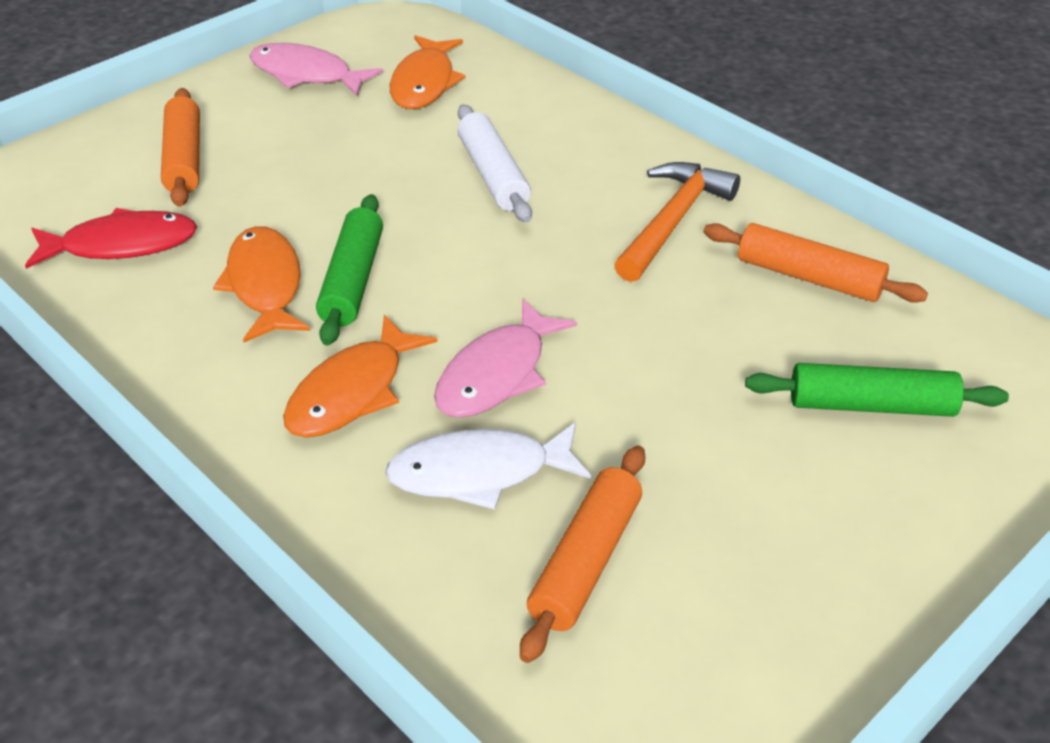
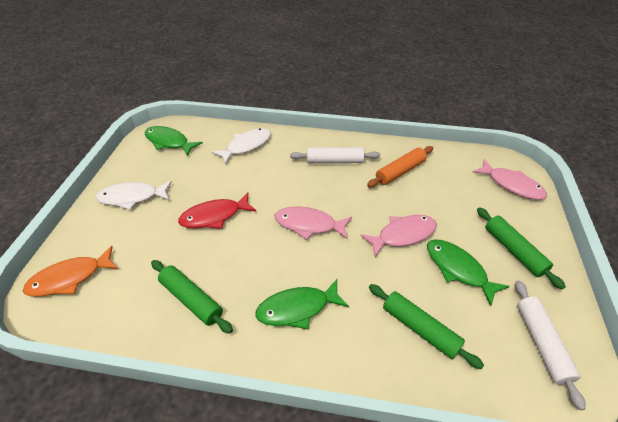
green fish: 0 -> 3
green rolling pin: 2 -> 3
orange fish: 3 -> 1
orange hammer: 1 -> 0
orange rolling pin: 3 -> 1
pink fish: 2 -> 3
white fish: 1 -> 2
white rolling pin: 1 -> 2

